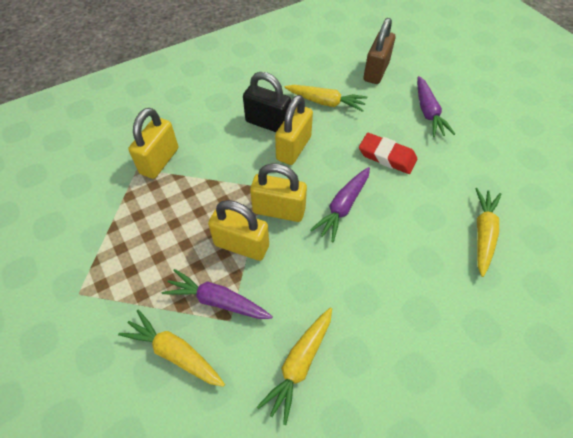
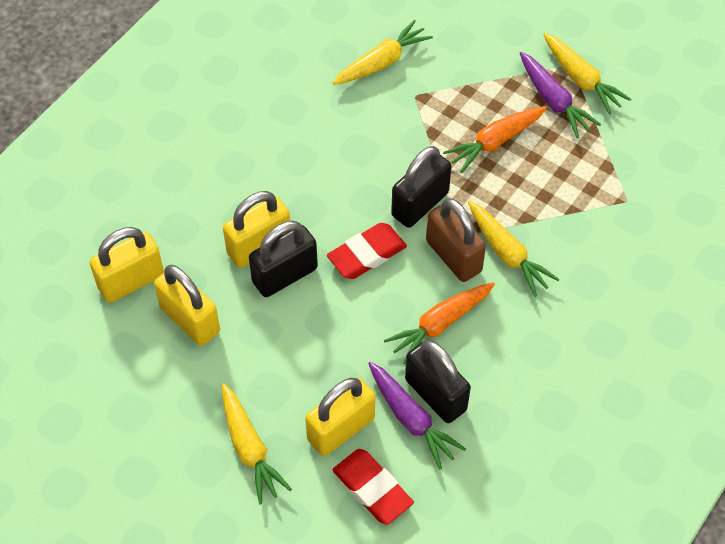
black padlock: 1 -> 3
orange carrot: 0 -> 2
purple carrot: 3 -> 2
red eraser: 1 -> 2

